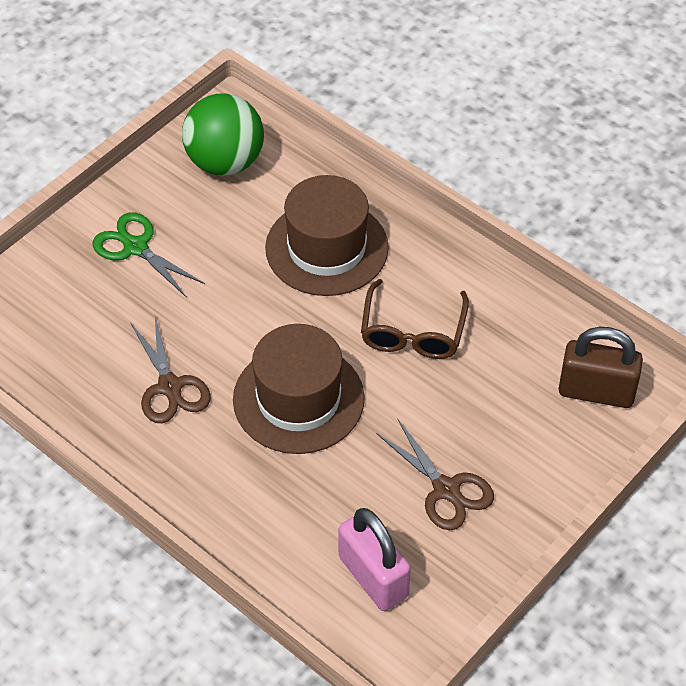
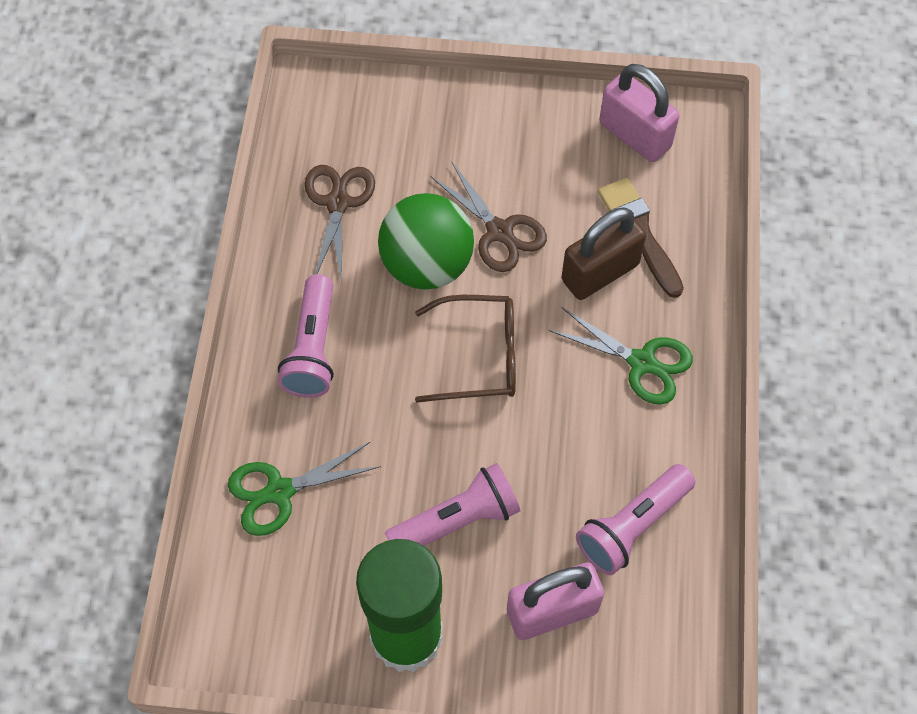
brown brush: 0 -> 1
brown hat: 2 -> 0
green glue stick: 0 -> 1
green scissors: 1 -> 2
pink flashlight: 0 -> 3
pink padlock: 1 -> 2

